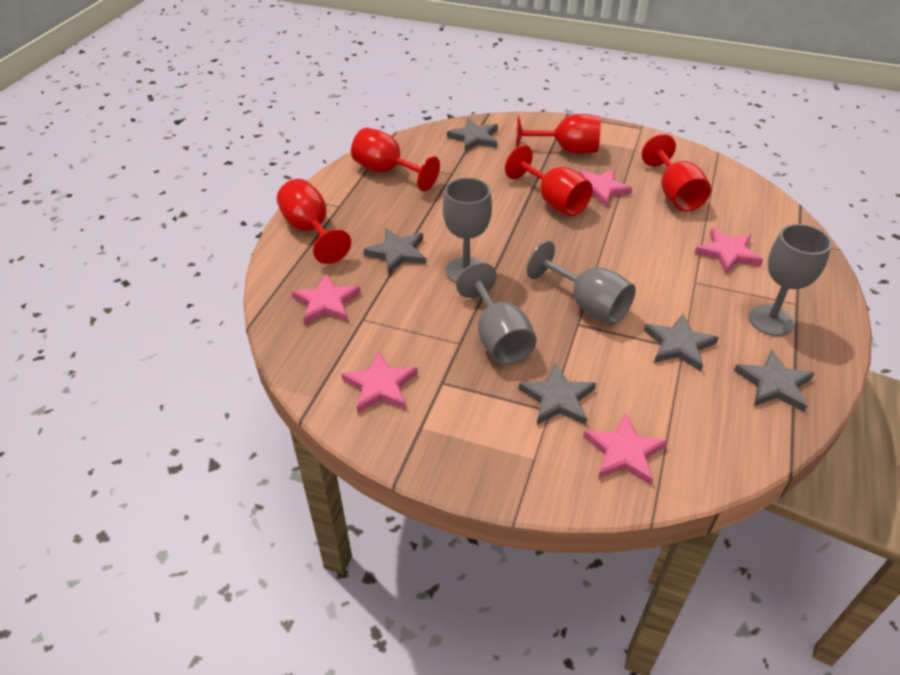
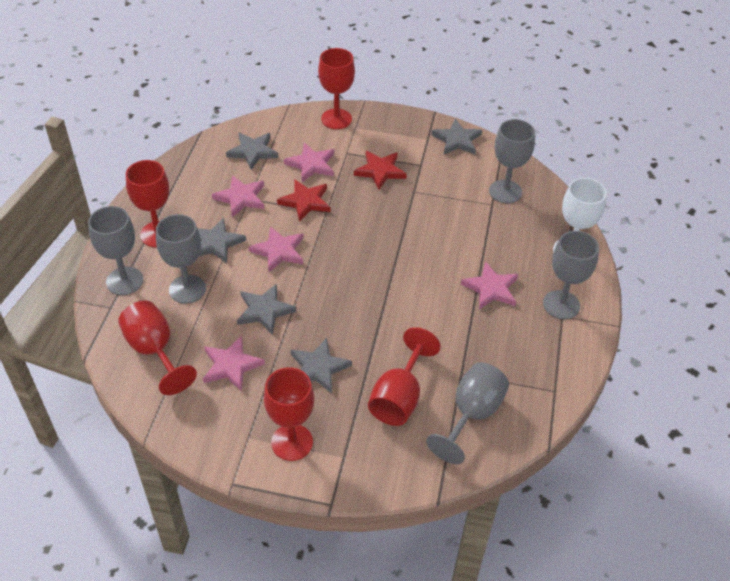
grey goblet: 4 -> 5
red star: 0 -> 2
white goblet: 0 -> 1

